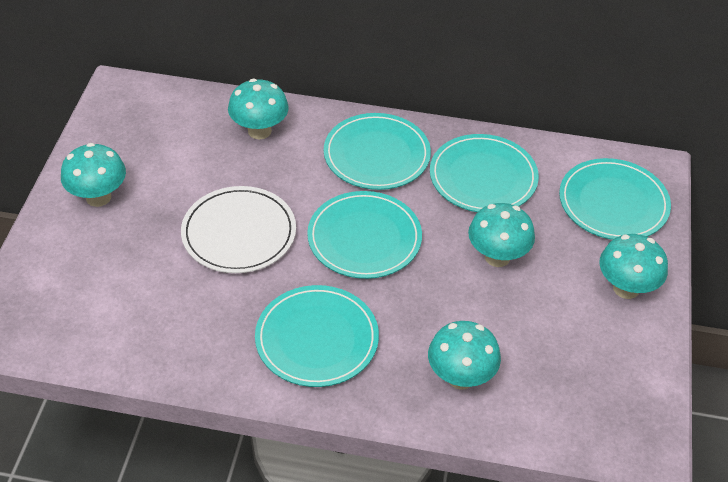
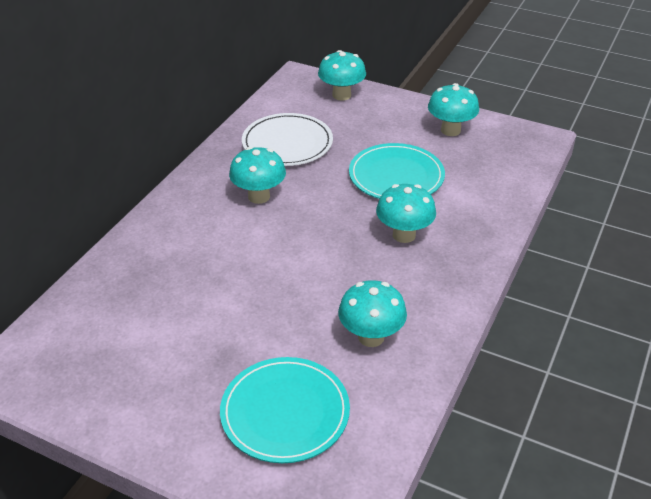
turquoise plate: 5 -> 2

